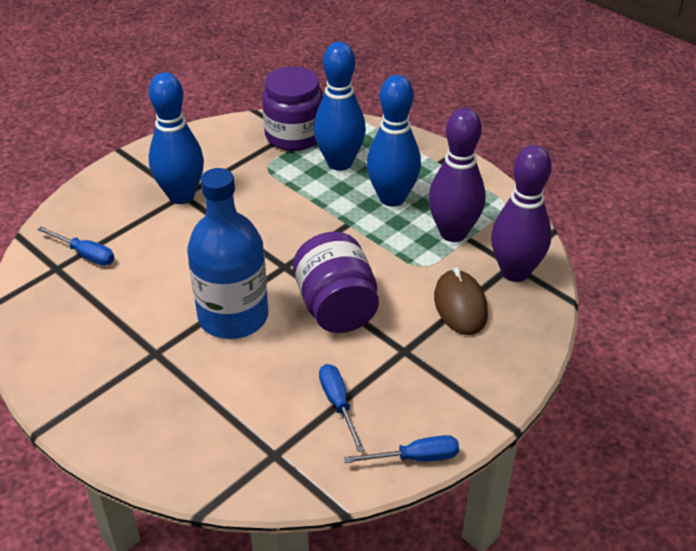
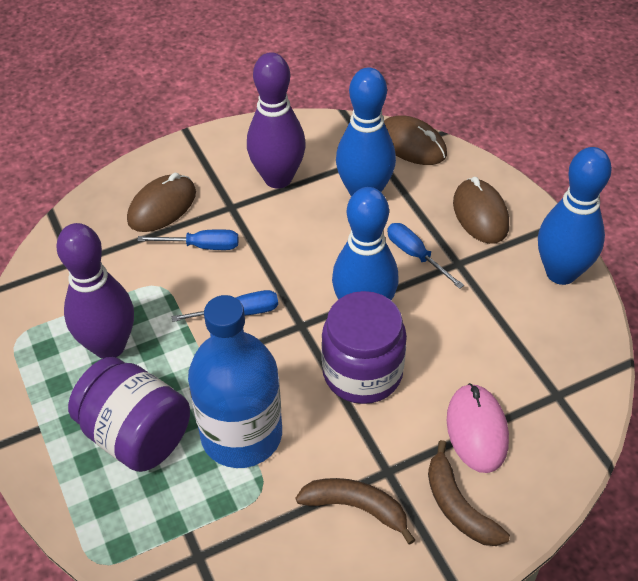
brown banana: 0 -> 2
brown mouse: 1 -> 3
pink mouse: 0 -> 1

